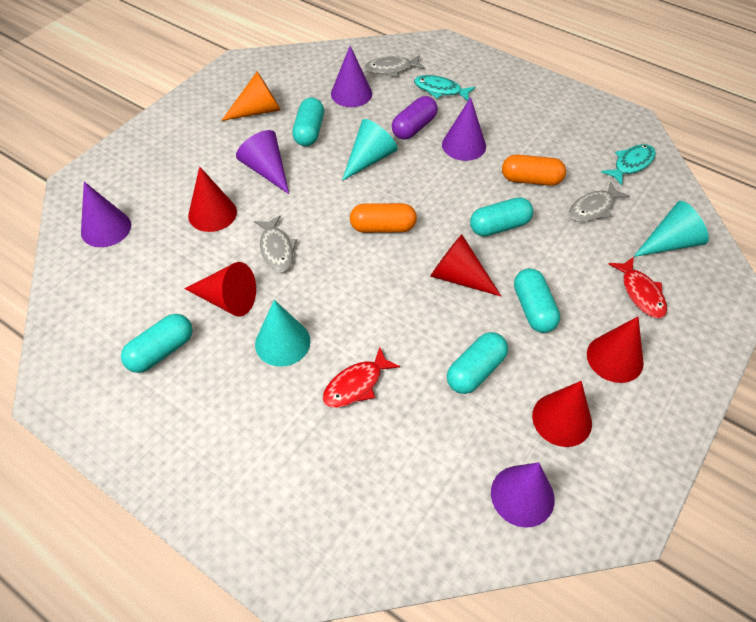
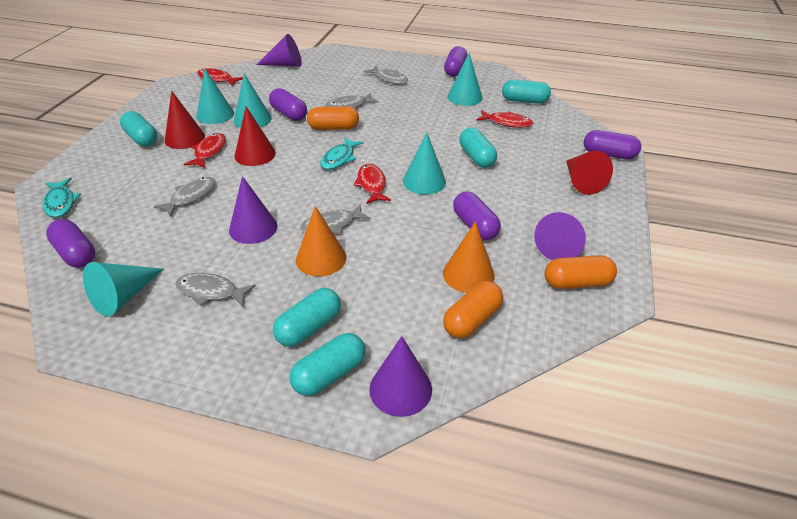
grey fish: 3 -> 5
orange capsule: 2 -> 3
orange cone: 1 -> 2
purple capsule: 1 -> 5
purple cone: 5 -> 4
red cone: 5 -> 3
red fish: 2 -> 4
turquoise cone: 3 -> 5

